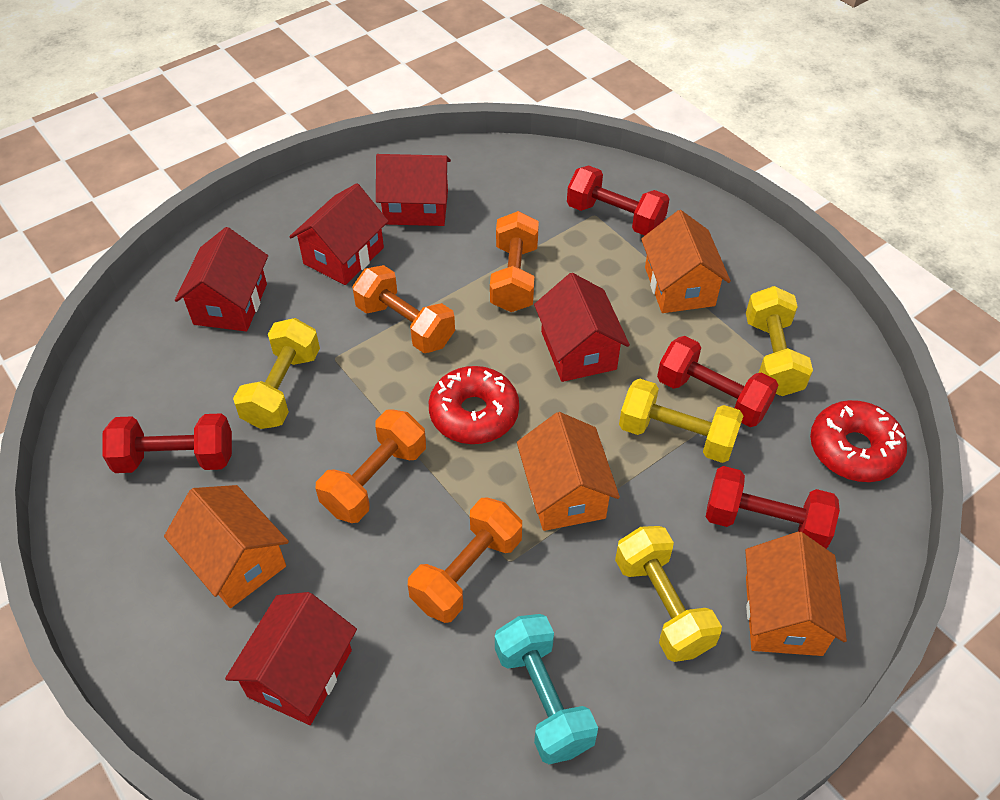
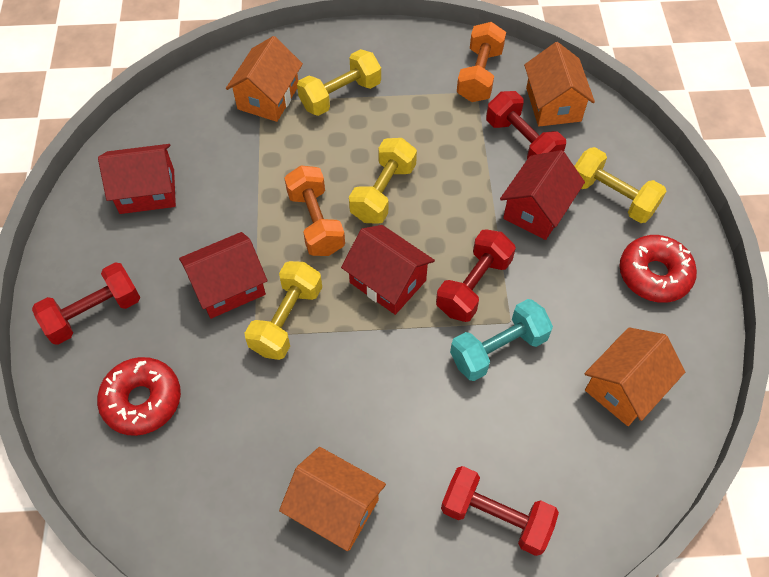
orange dumbbell: 4 -> 2
red house: 5 -> 4

